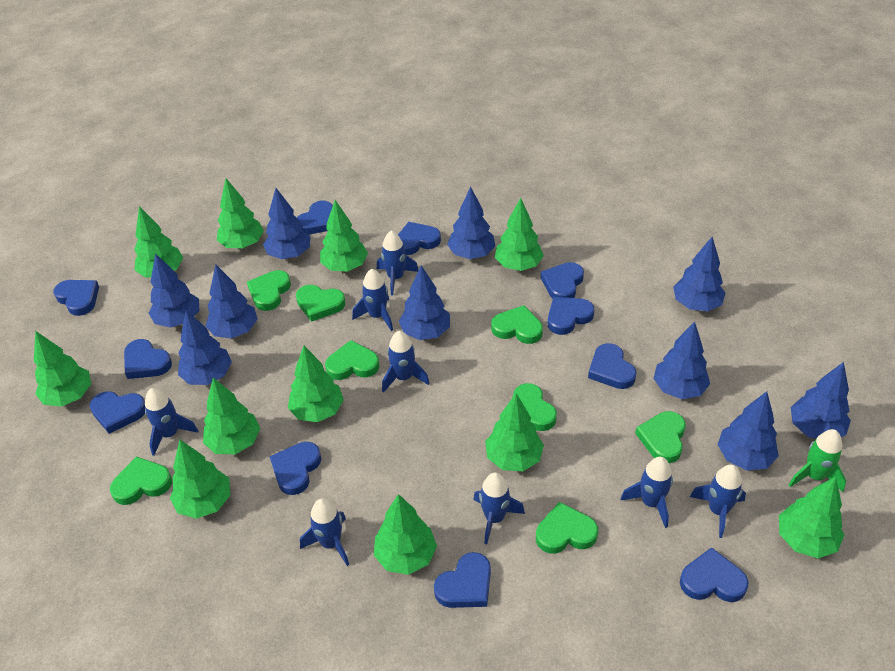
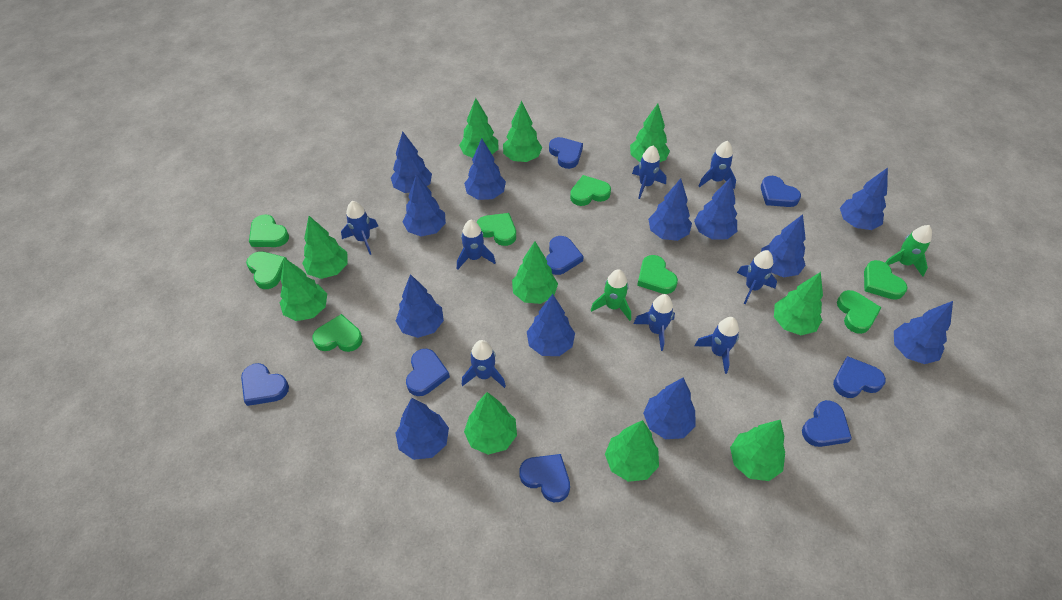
blue heart: 11 -> 8
blue tree: 10 -> 12
green rocket: 1 -> 2
green tree: 11 -> 10

